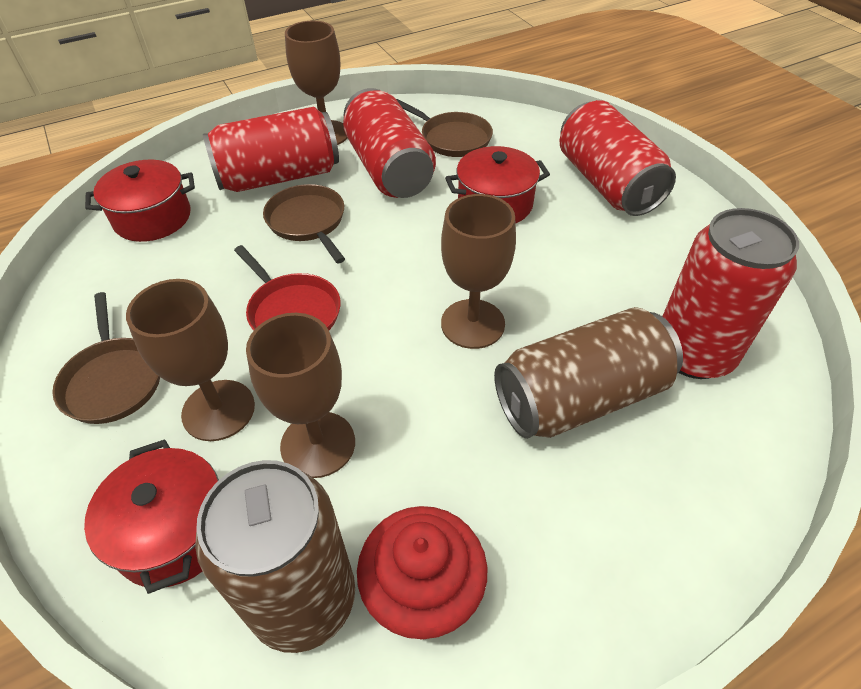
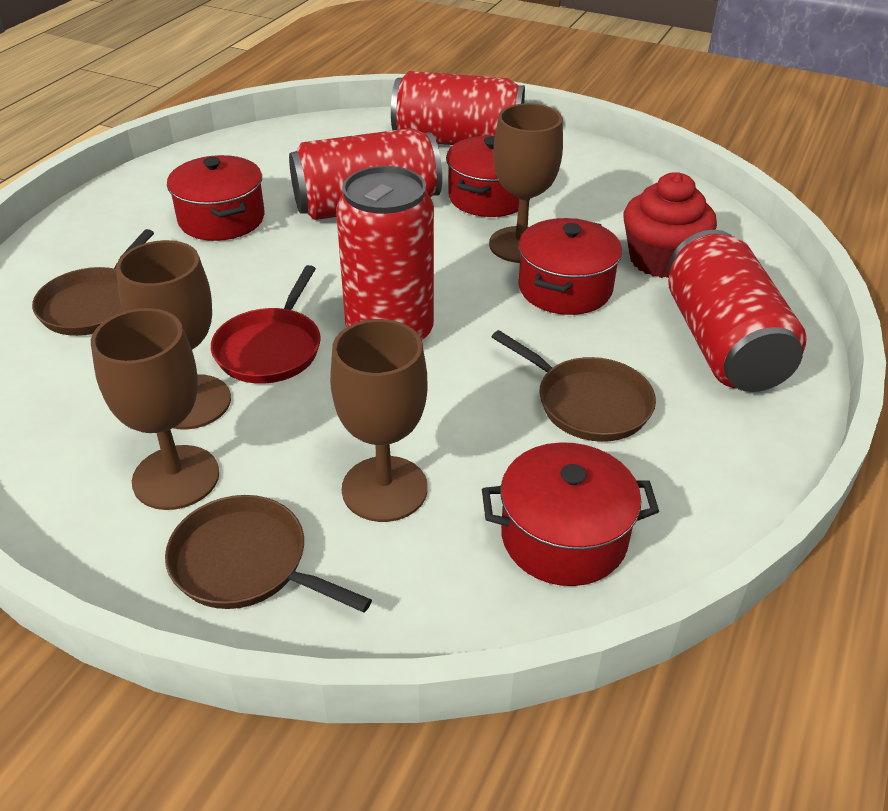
brown can: 2 -> 0
red pot: 3 -> 4

